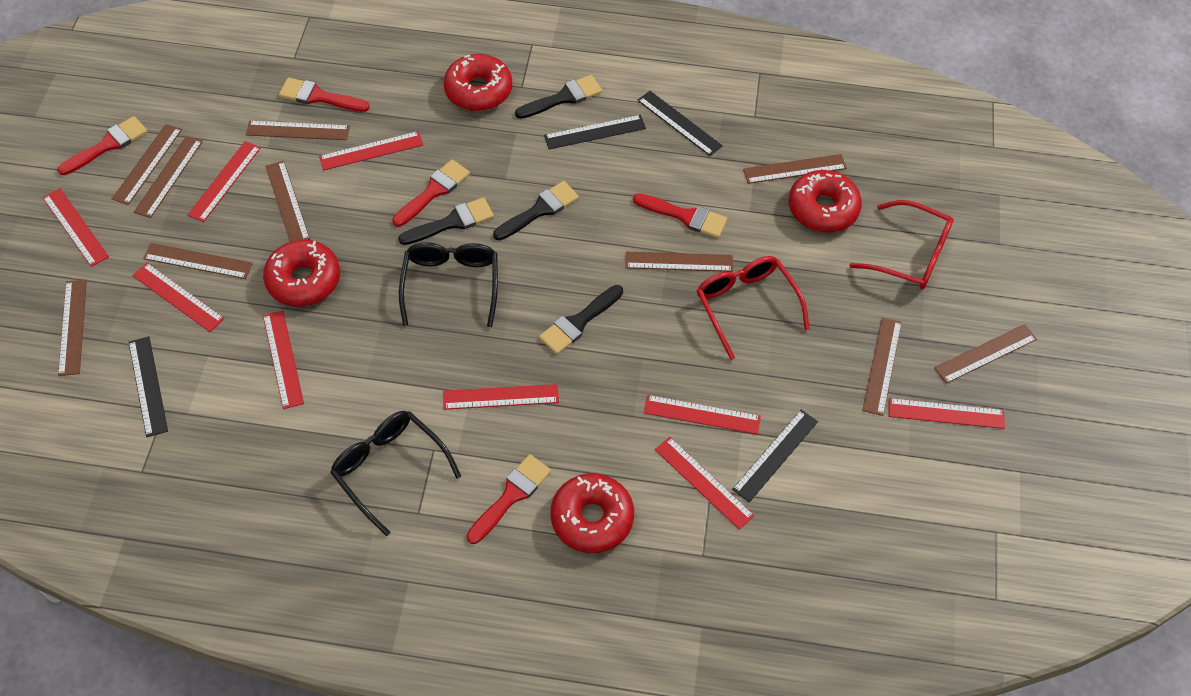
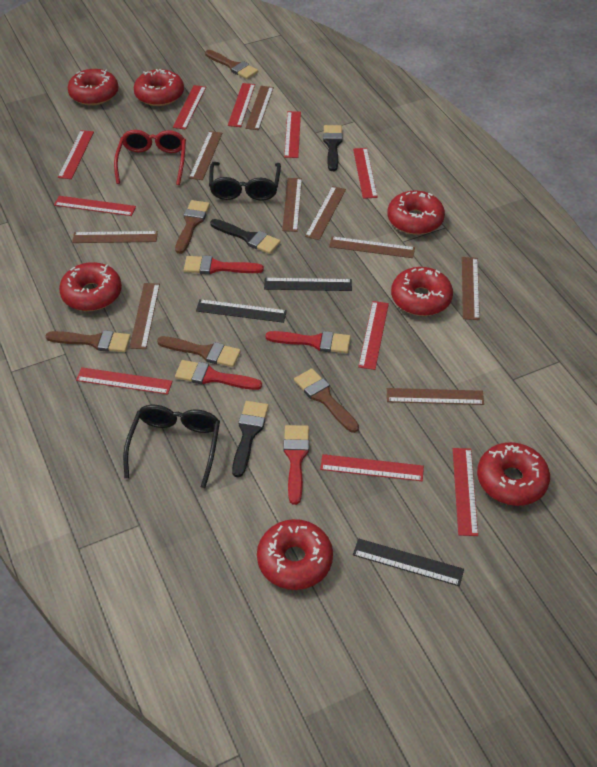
black brush: 4 -> 3
black ruler: 4 -> 3
brown brush: 0 -> 5
brown ruler: 10 -> 9
red brush: 5 -> 4
red donut: 4 -> 7
red glasses: 2 -> 1
red ruler: 9 -> 10

